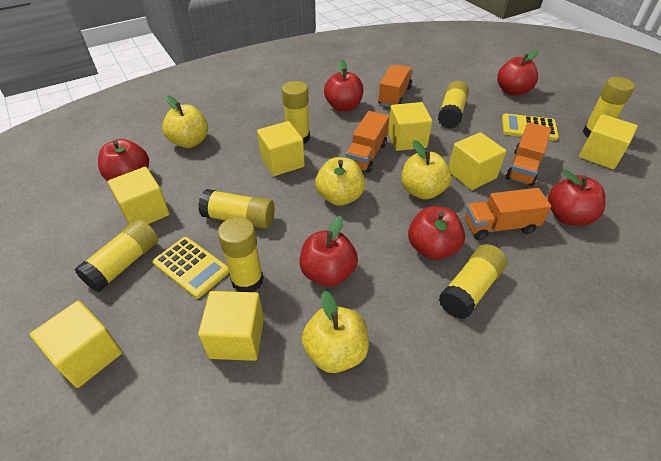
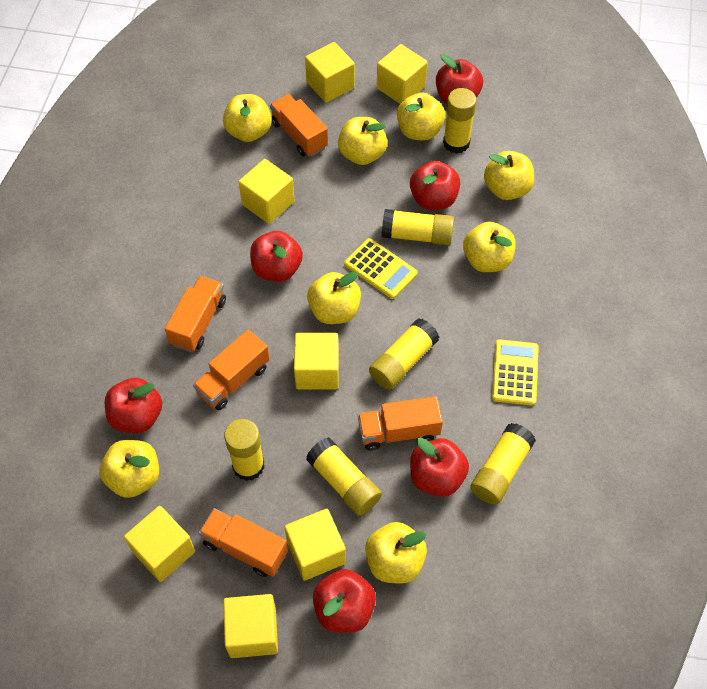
orange truck: 4 -> 5
yellow apple: 4 -> 8
yellow glue stick: 7 -> 6

